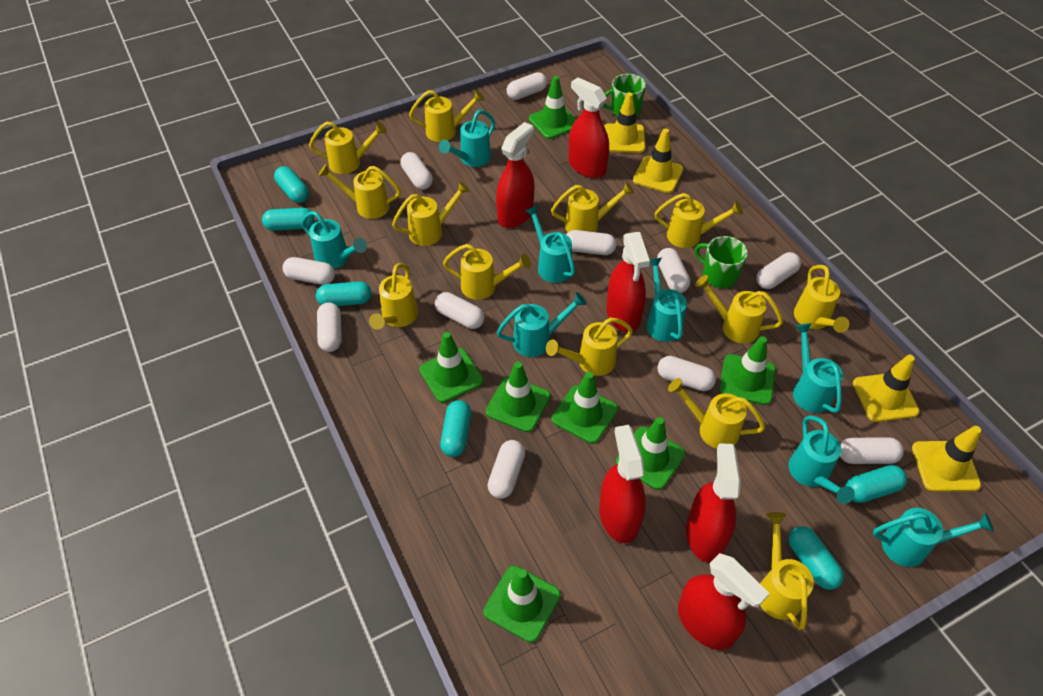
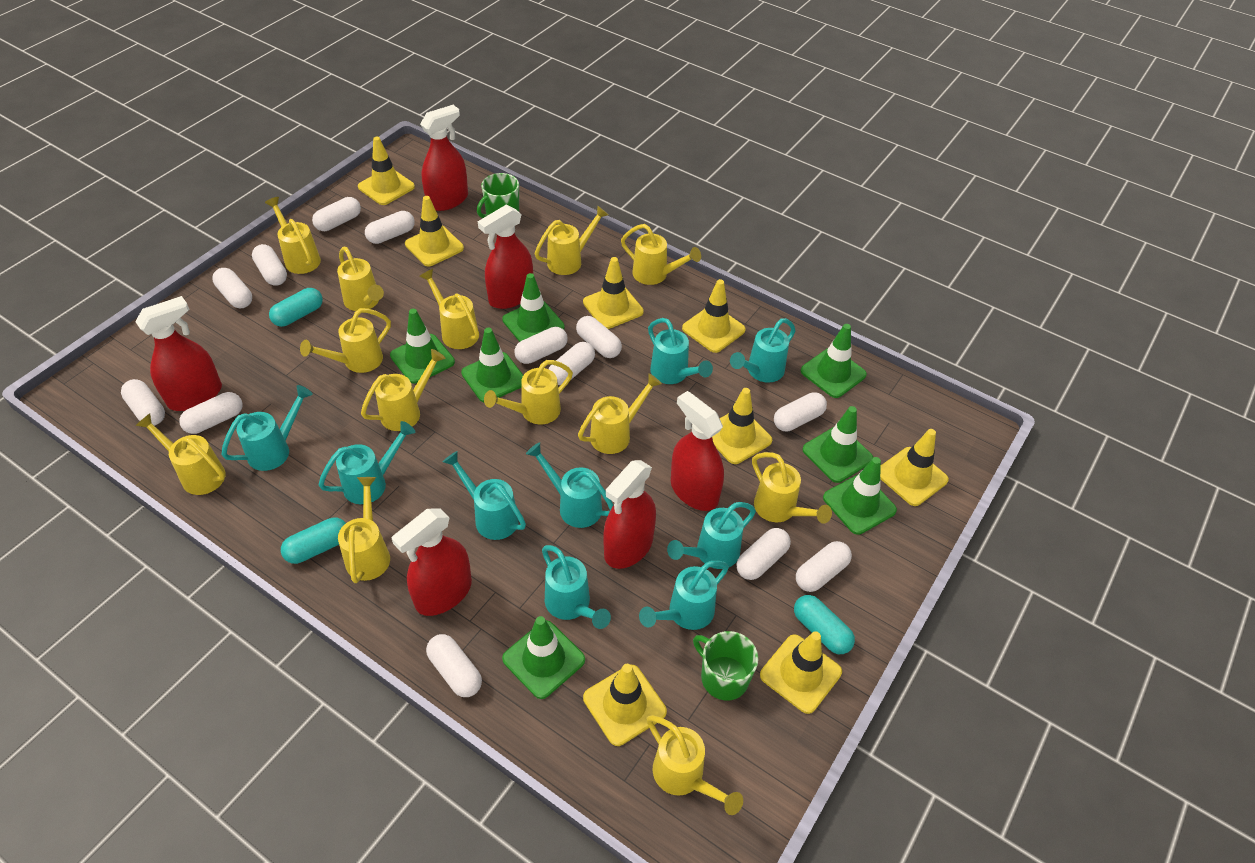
turquoise capsule: 6 -> 3
turquoise watering can: 8 -> 9
white capsule: 11 -> 13
yellow traffic cone: 4 -> 8

